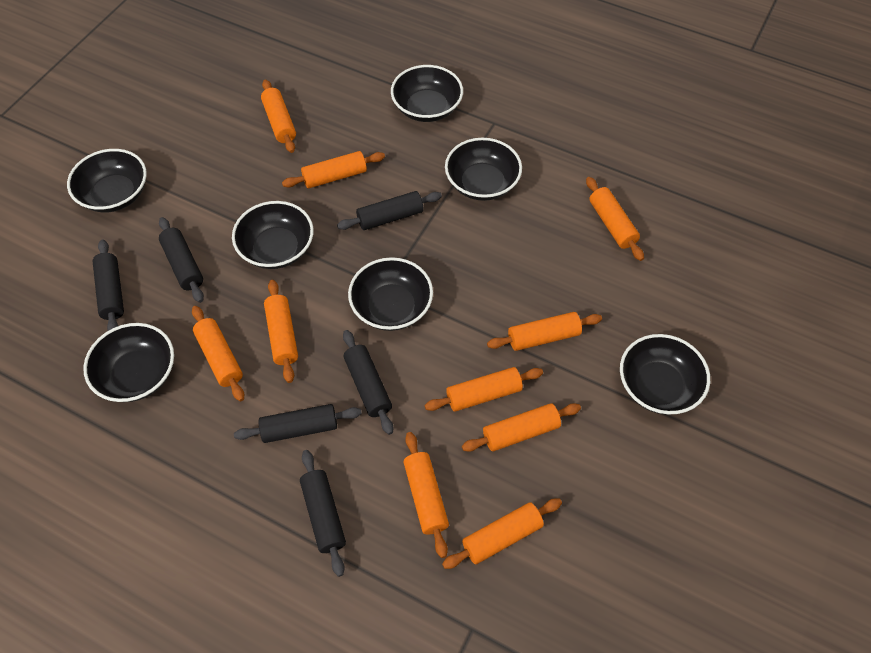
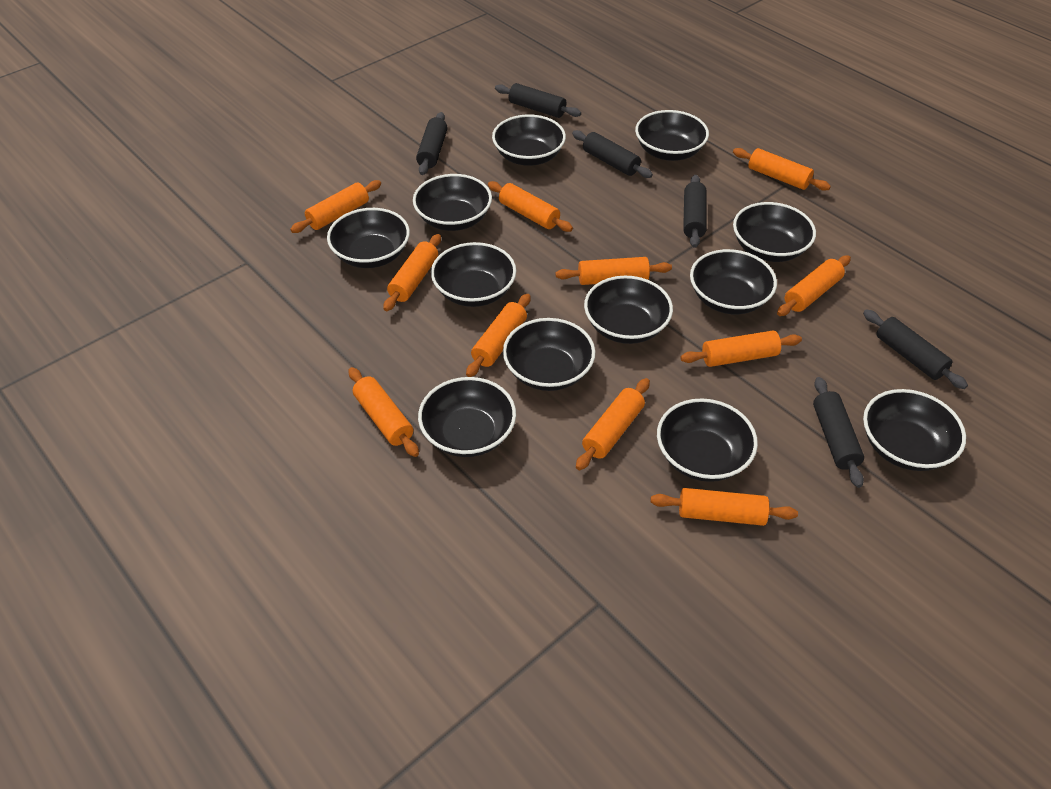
black bowl: 7 -> 12
orange rolling pin: 10 -> 11

